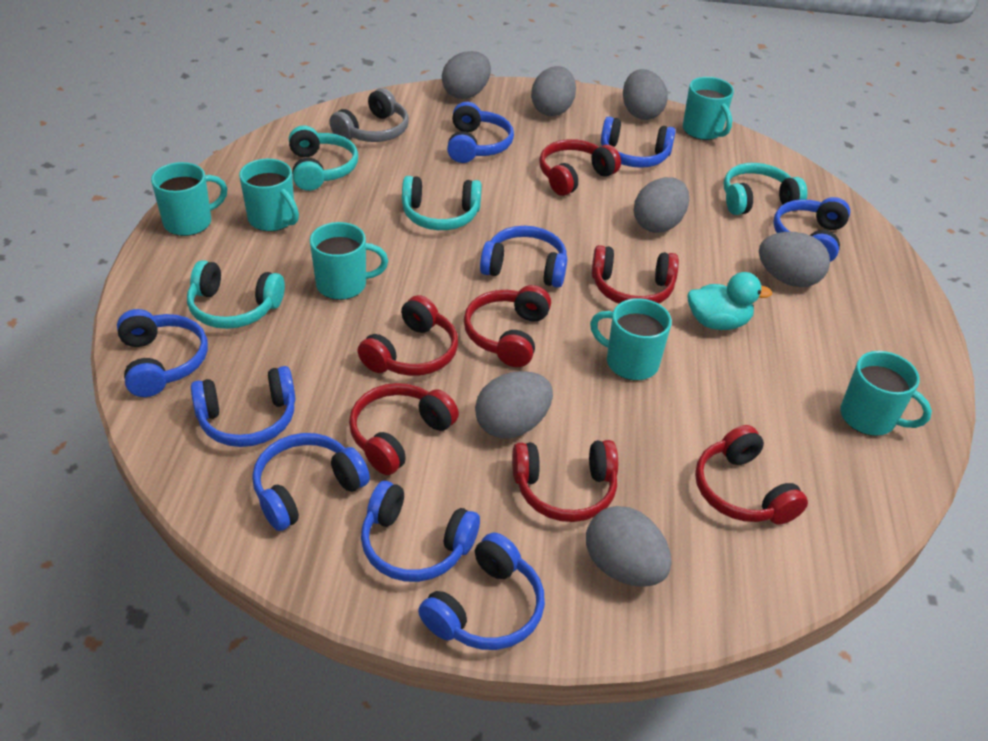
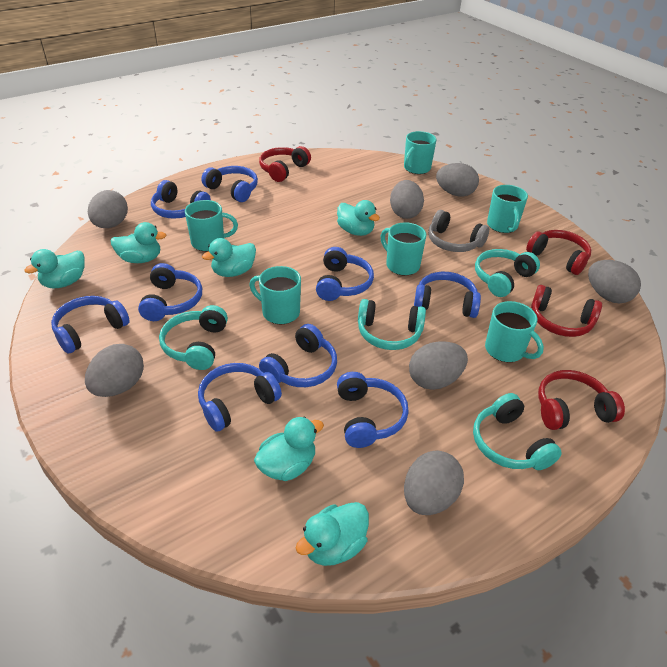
red headphones: 7 -> 4
turquoise duck: 1 -> 6

